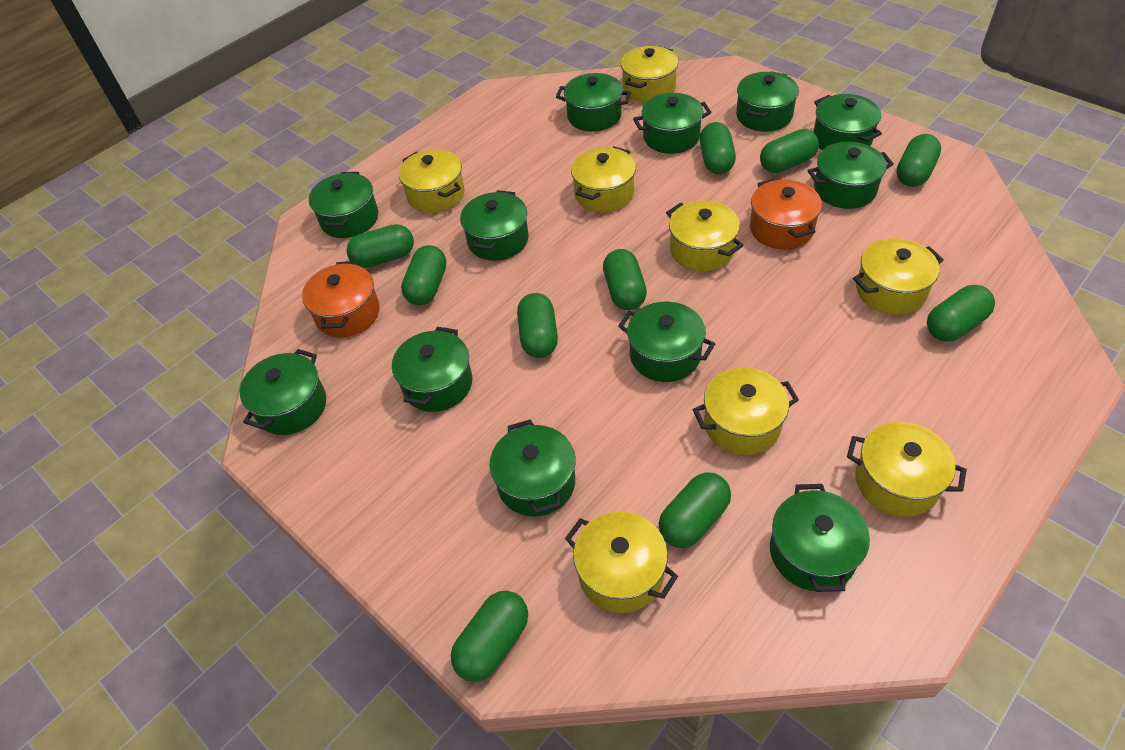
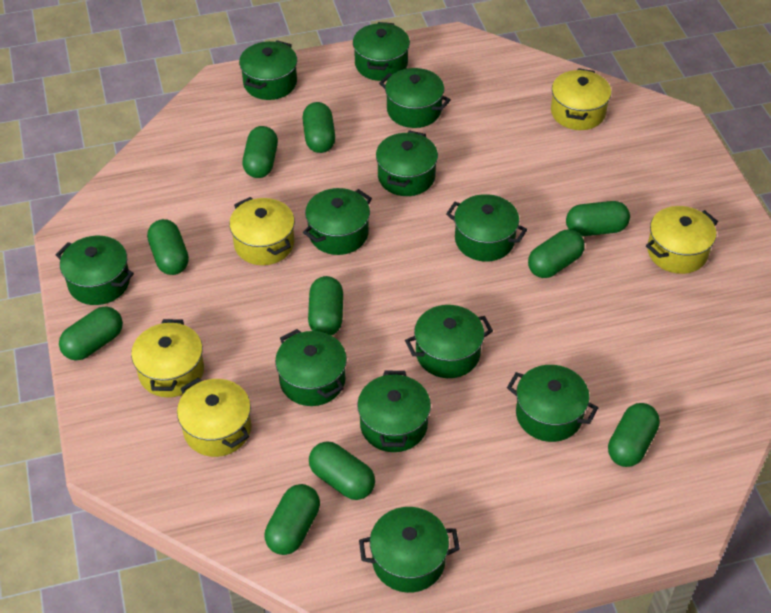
orange pot: 2 -> 0
yellow pot: 8 -> 5

